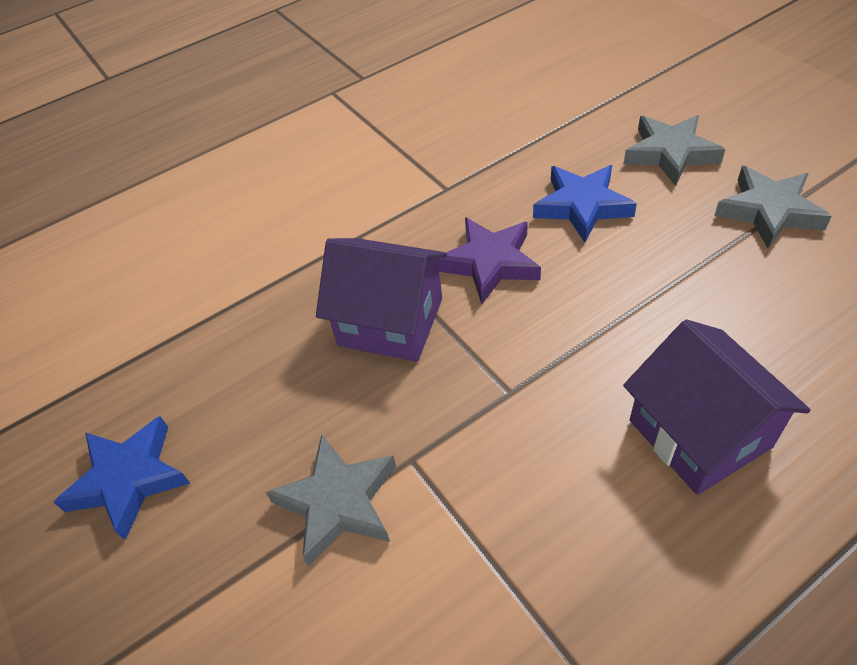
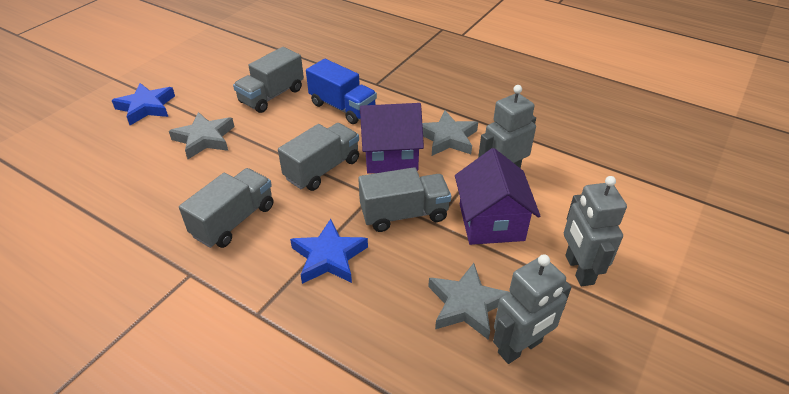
blue truck: 0 -> 1
grey robot: 0 -> 3
grey truck: 0 -> 4
purple star: 1 -> 0

